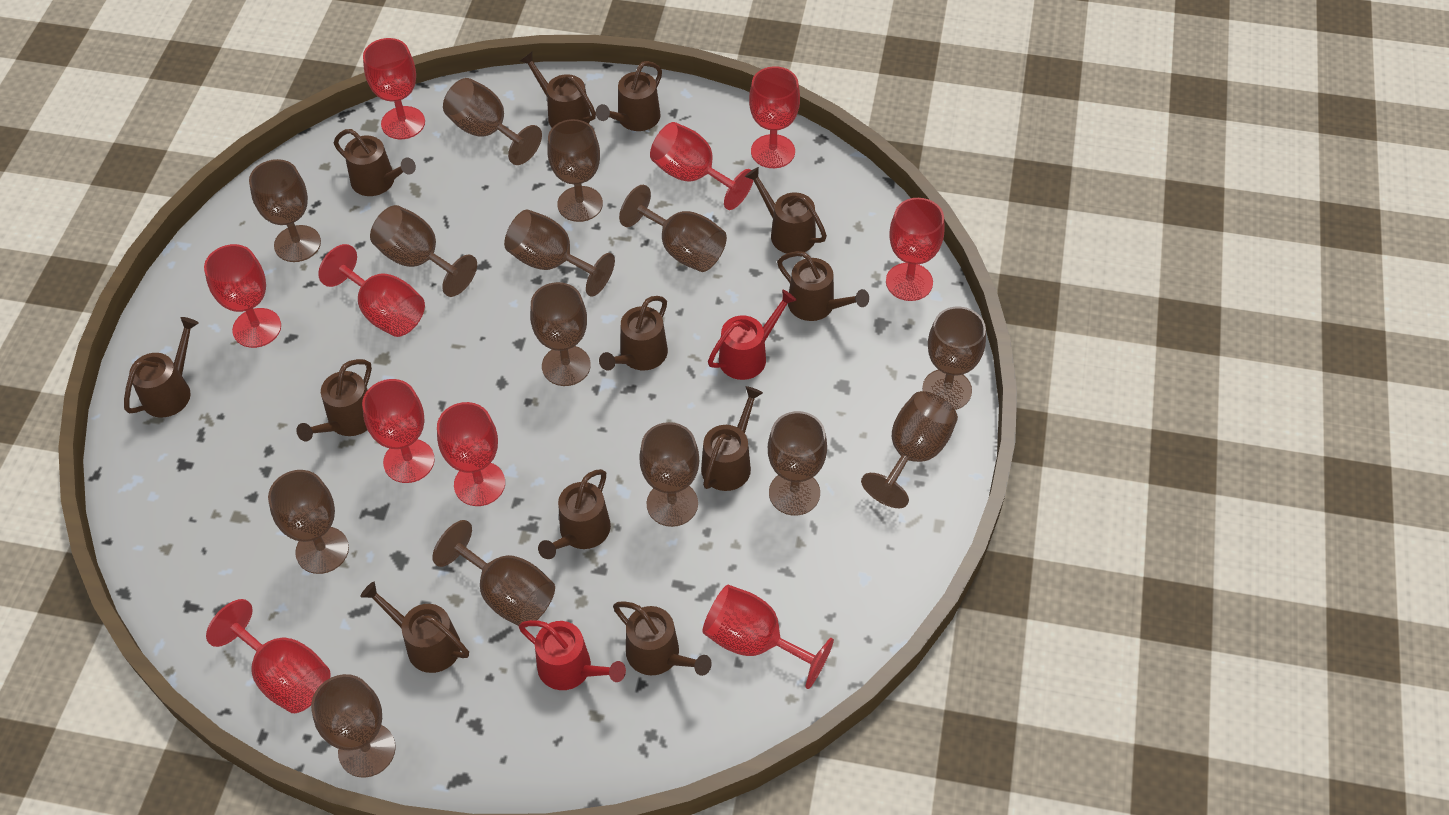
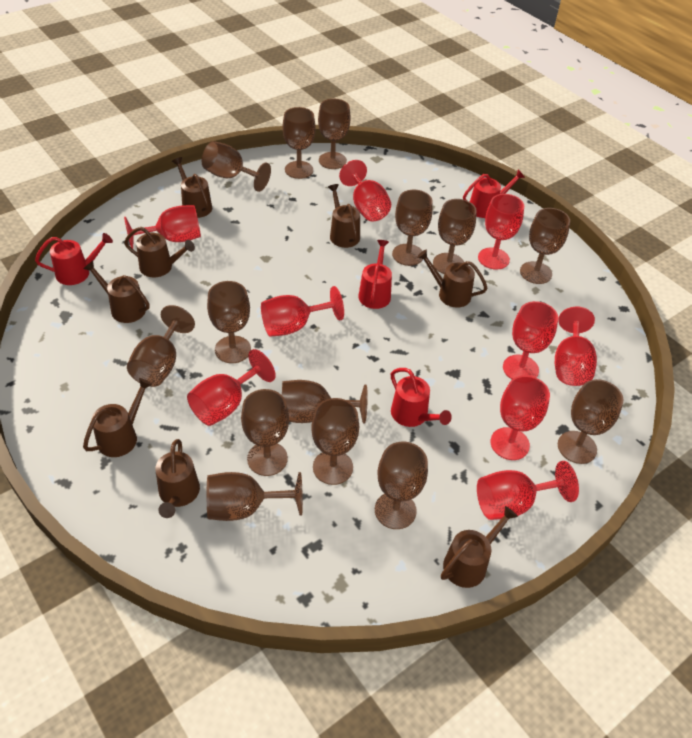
brown watering can: 12 -> 8
red goblet: 10 -> 9
red watering can: 2 -> 4

